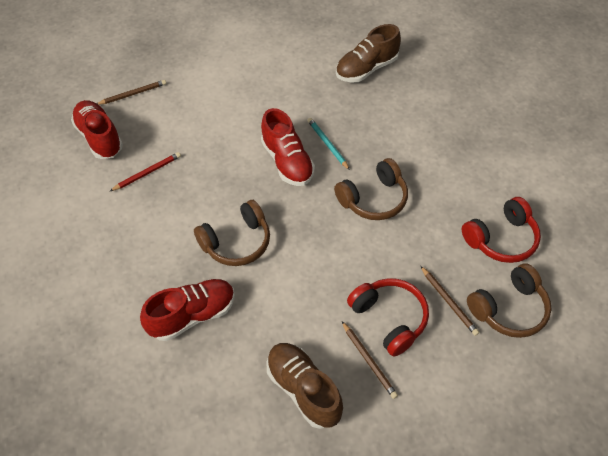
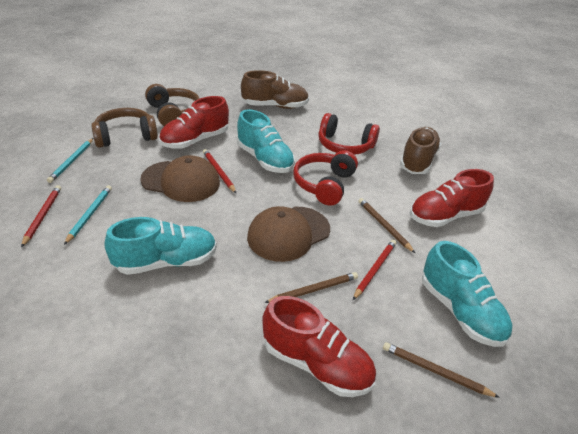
brown cap: 0 -> 2
brown headphones: 3 -> 2
red pencil: 1 -> 3
turquoise pencil: 1 -> 2
turquoise shoe: 0 -> 3

